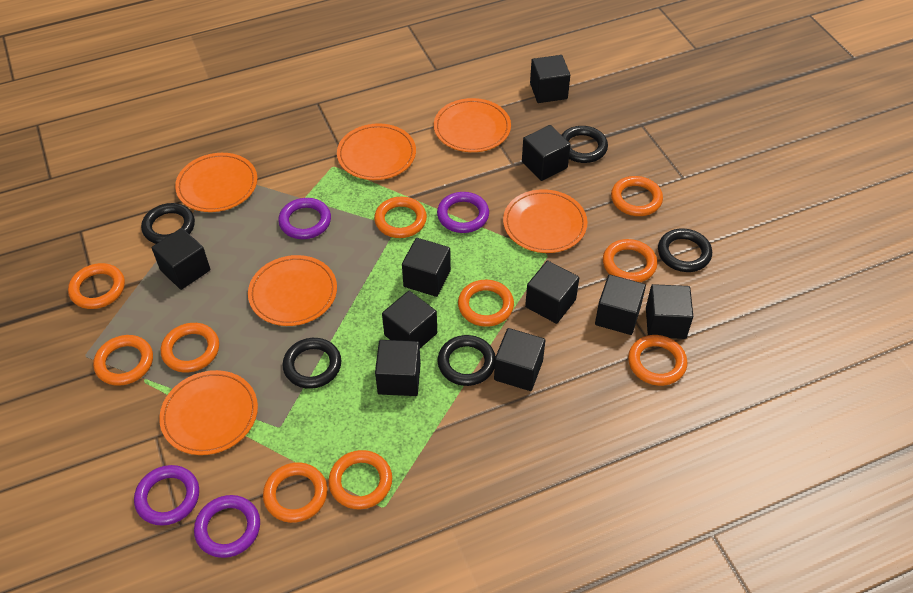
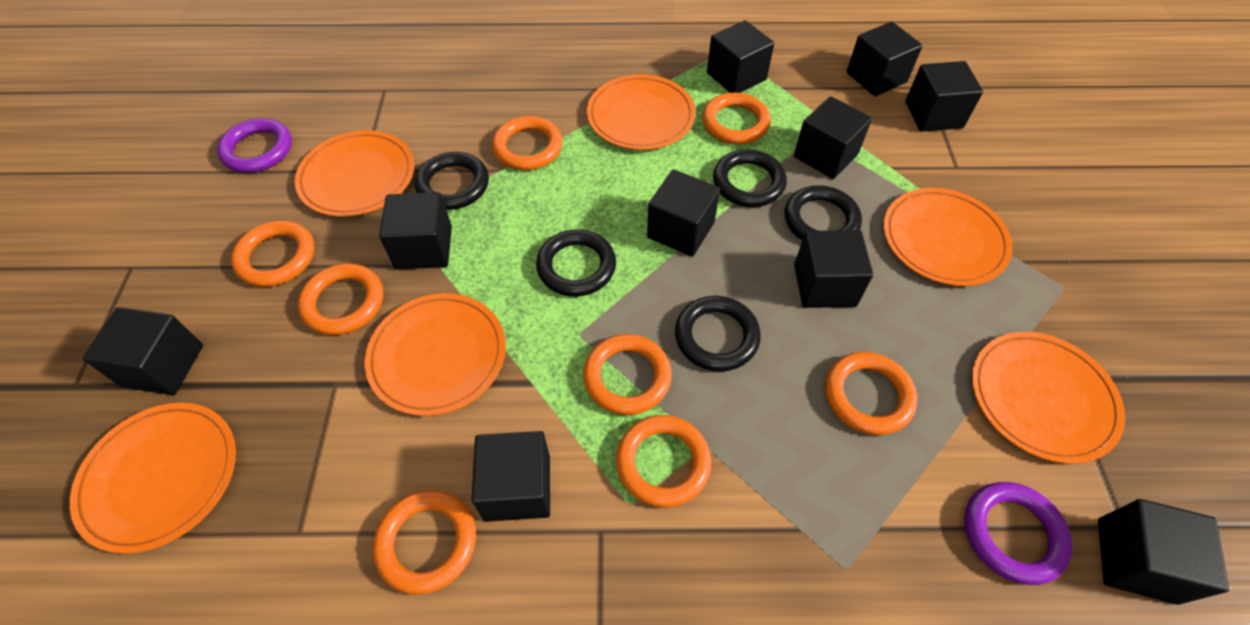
orange ring: 10 -> 8
purple ring: 4 -> 2

